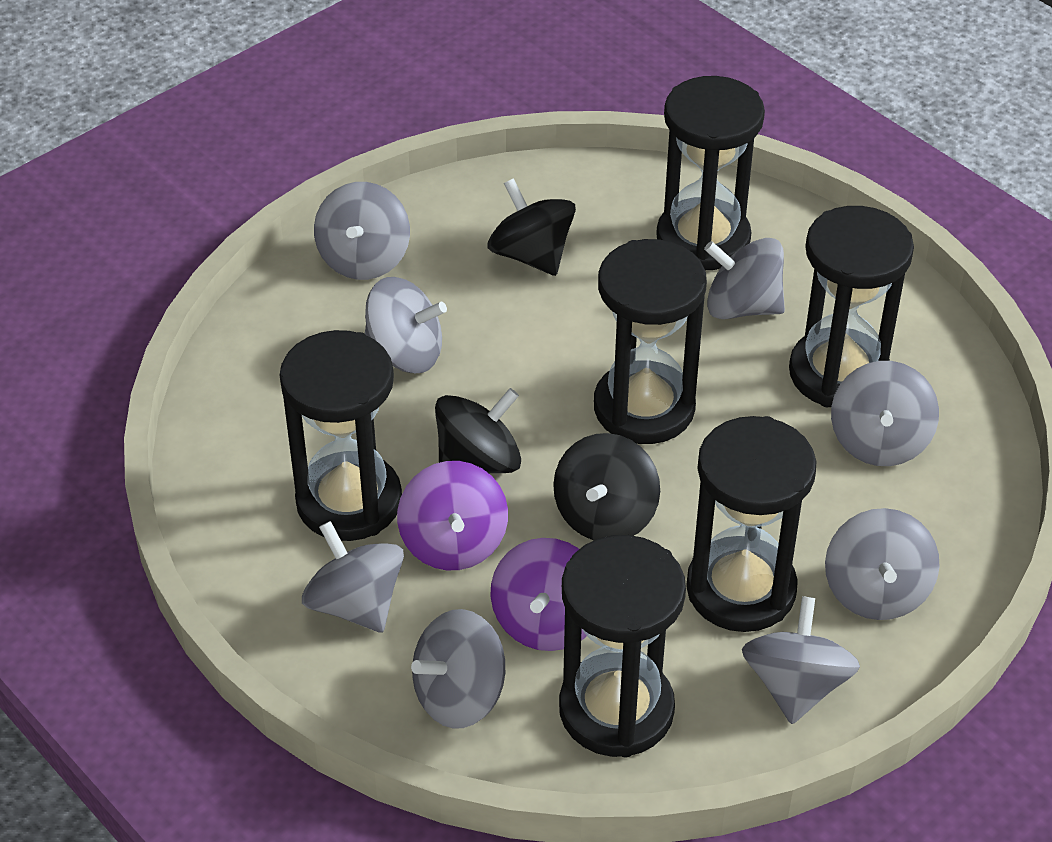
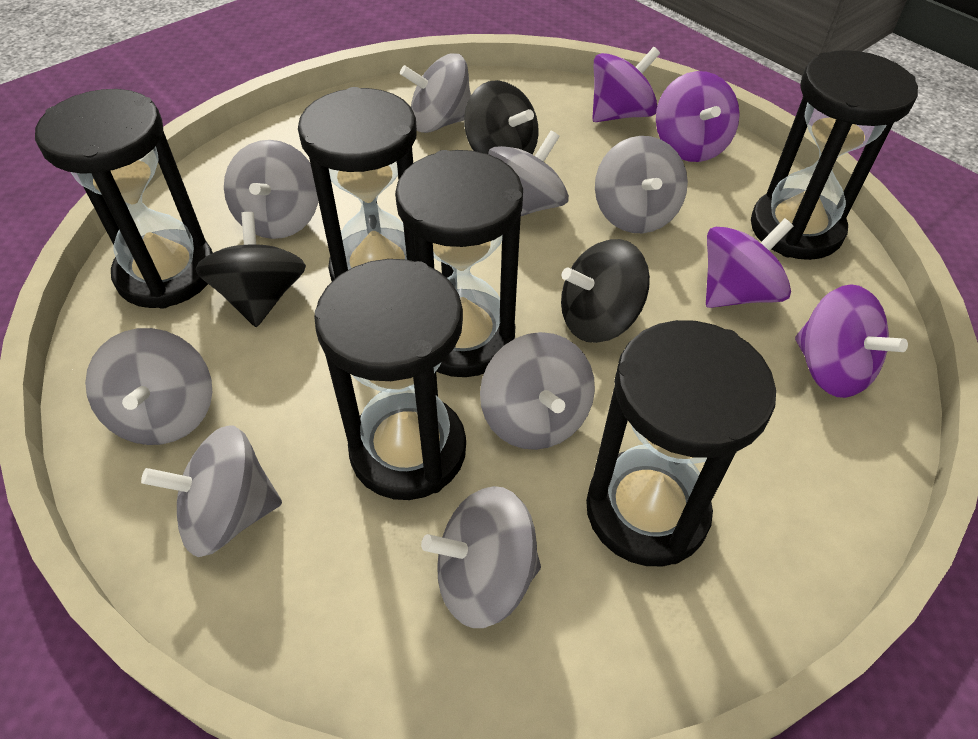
purple spinning top: 2 -> 4

